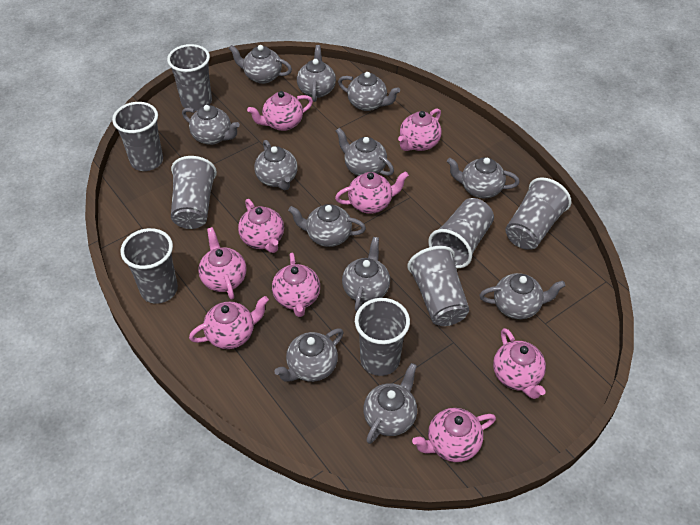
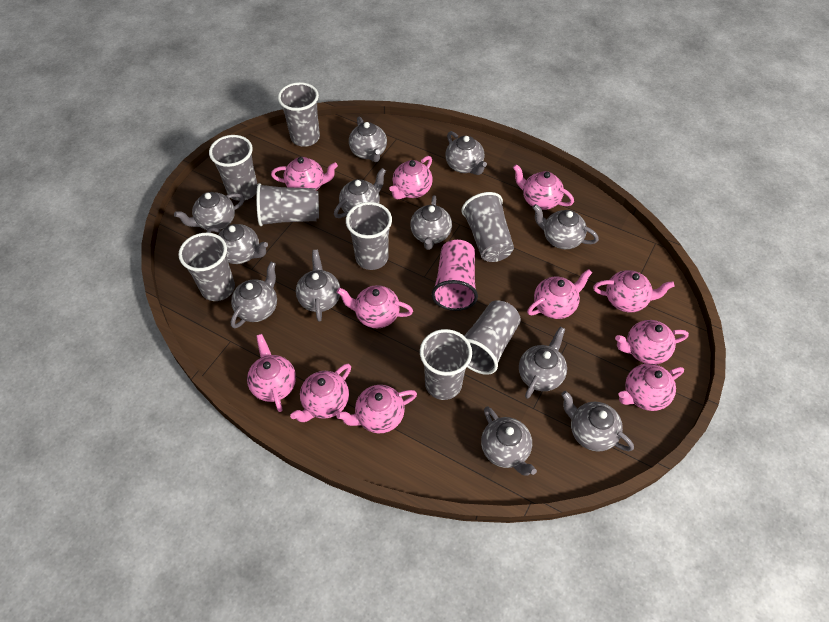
pink cup: 0 -> 1
pink teapot: 9 -> 11

